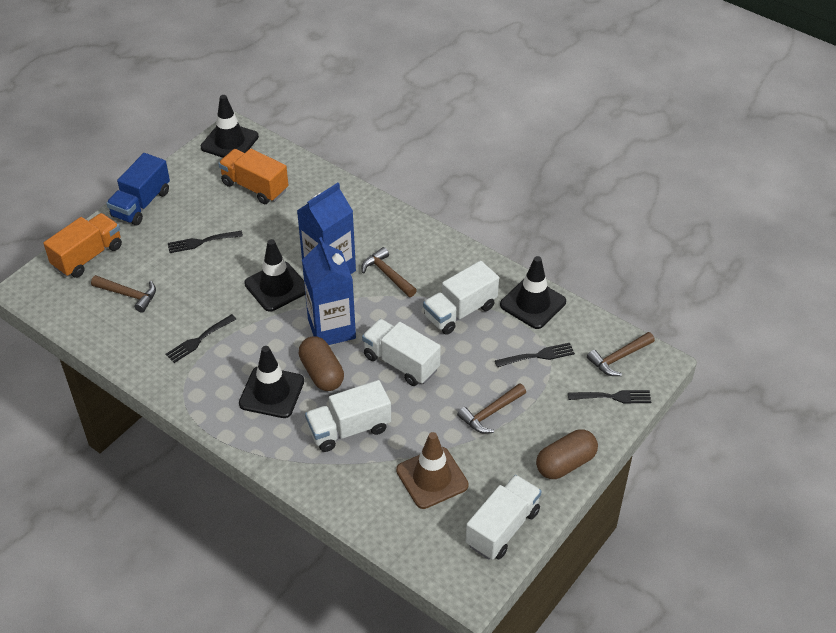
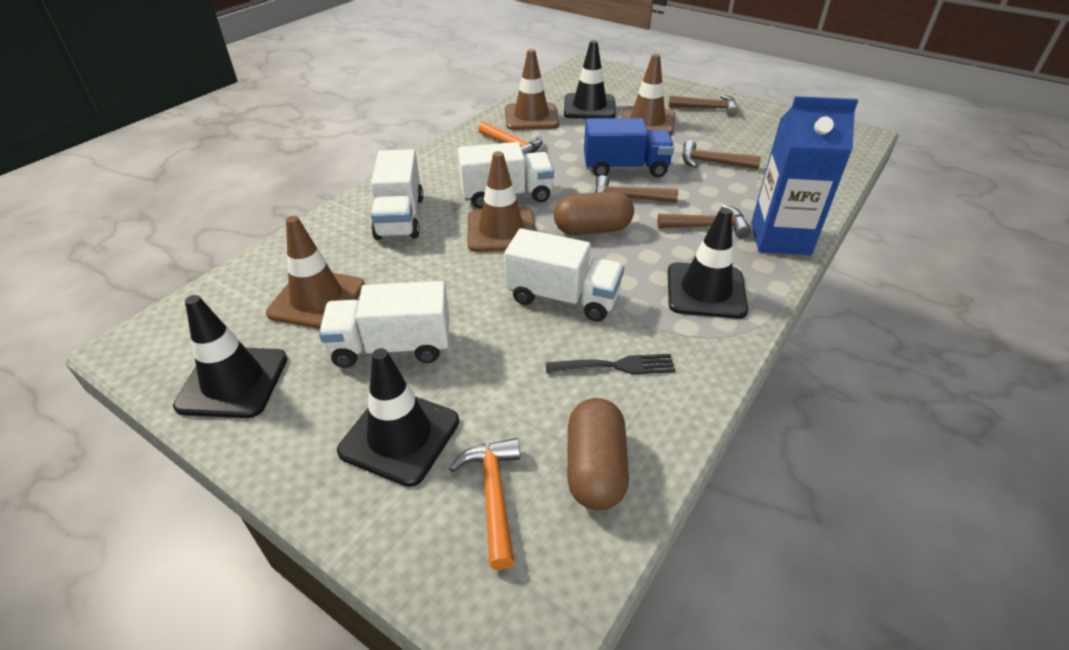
black fork: 4 -> 1
blue carton: 2 -> 1
brown traffic cone: 1 -> 4
orange hammer: 0 -> 2
orange truck: 2 -> 0

